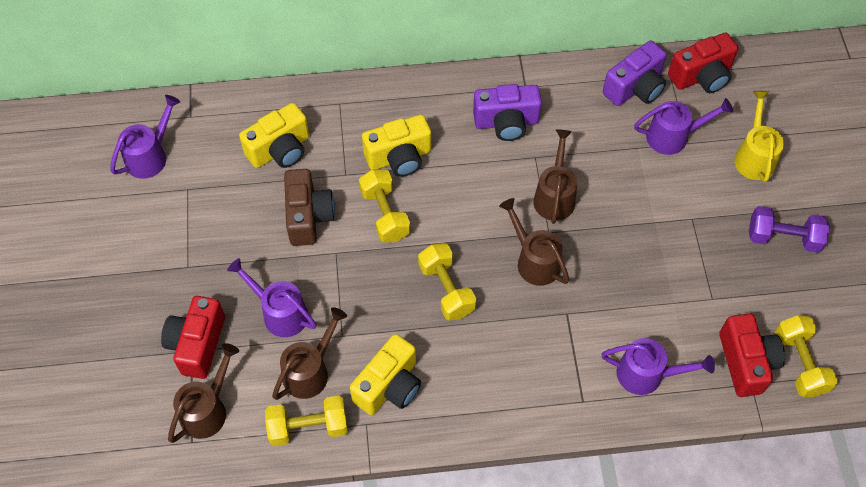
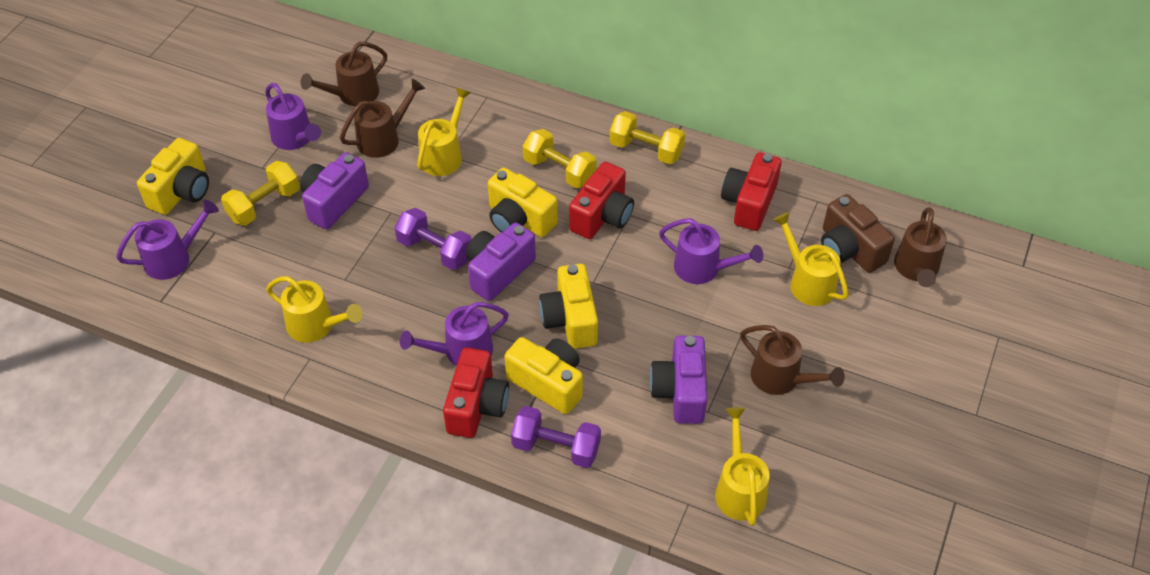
purple camera: 2 -> 3
purple dumbbell: 1 -> 2
yellow camera: 3 -> 4
yellow dumbbell: 4 -> 3
yellow watering can: 1 -> 4

